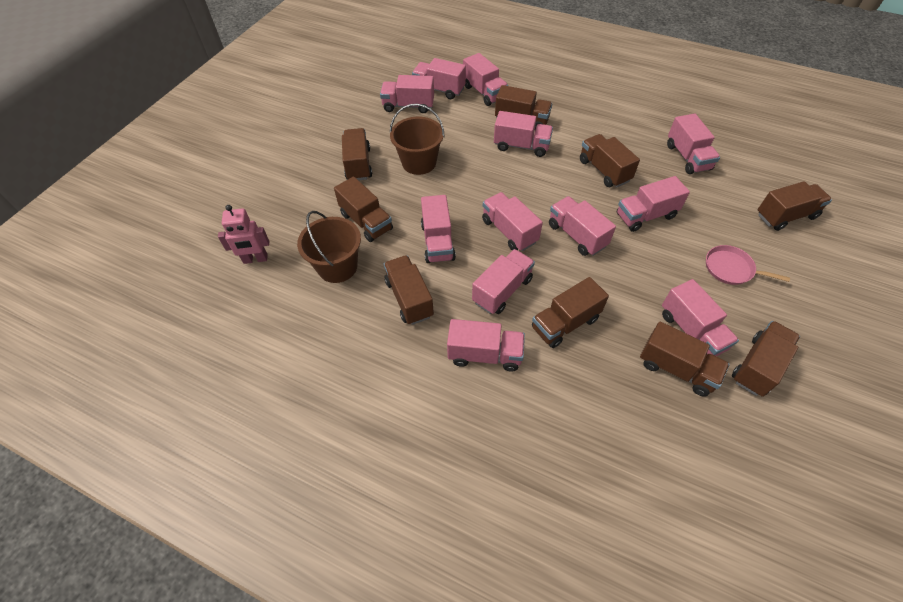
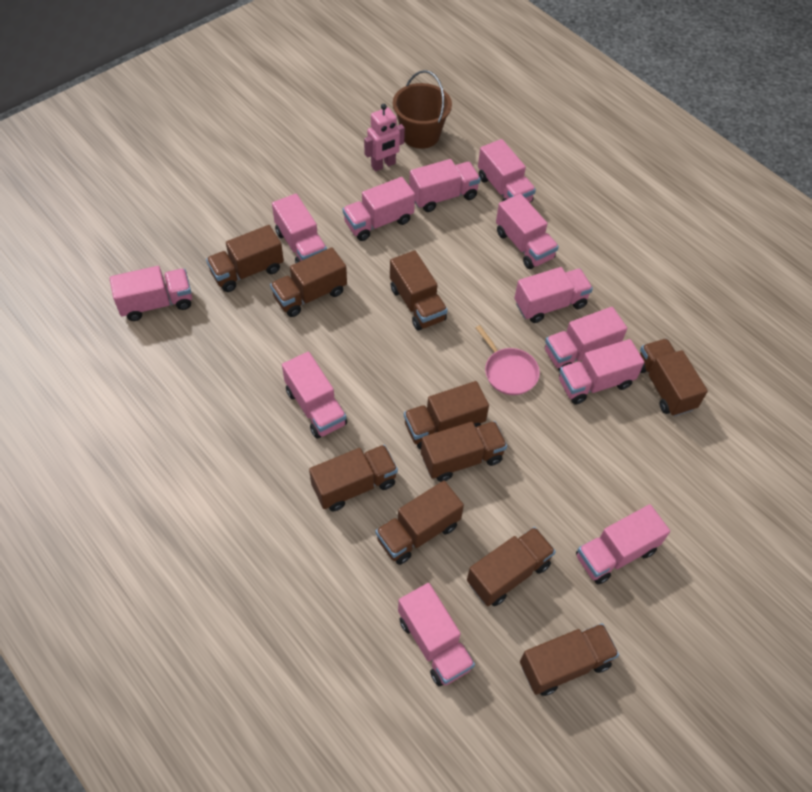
brown bucket: 2 -> 1
brown truck: 9 -> 10

